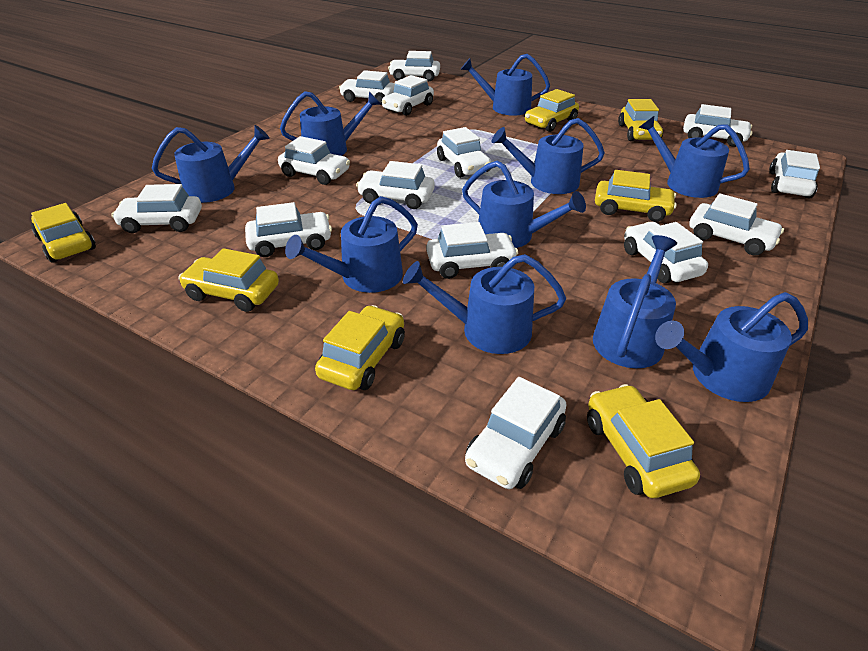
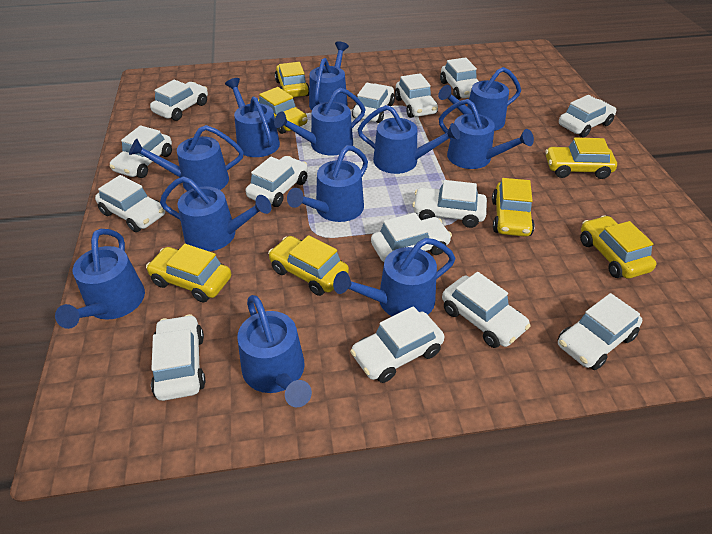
blue watering can: 10 -> 12

